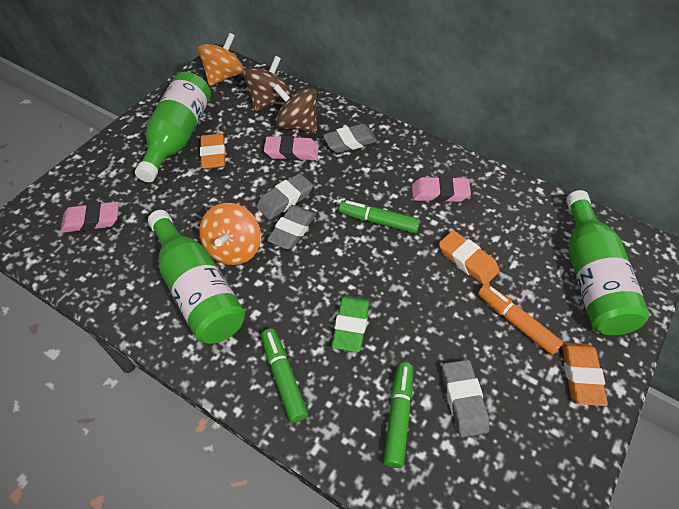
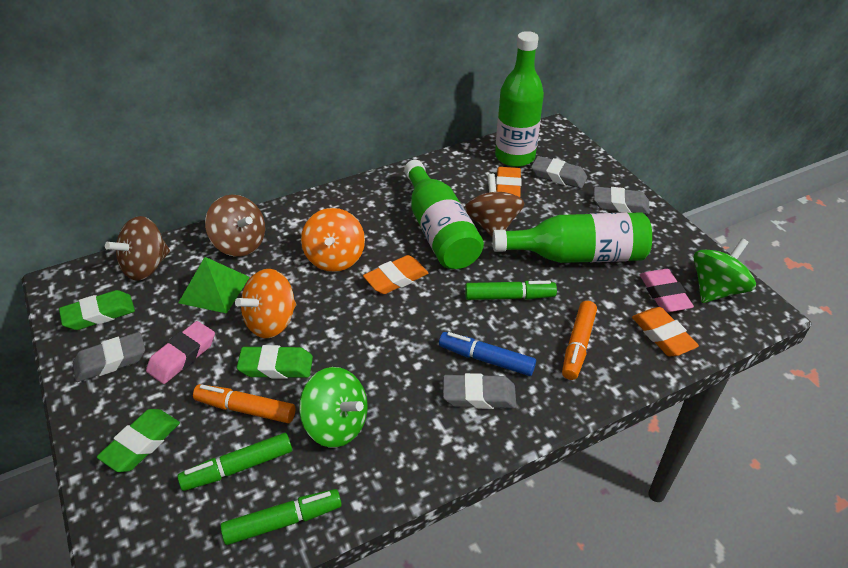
blue marker: 0 -> 1
brown spinning top: 2 -> 3
green eraser: 1 -> 3
green pyramid: 0 -> 1
green spinning top: 0 -> 2
orange marker: 1 -> 2
pink eraser: 3 -> 2

